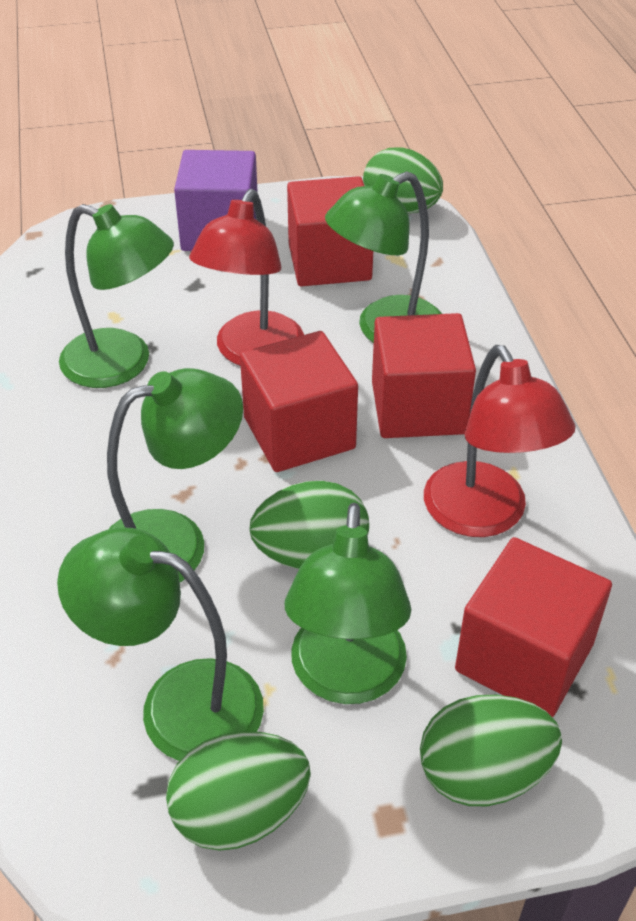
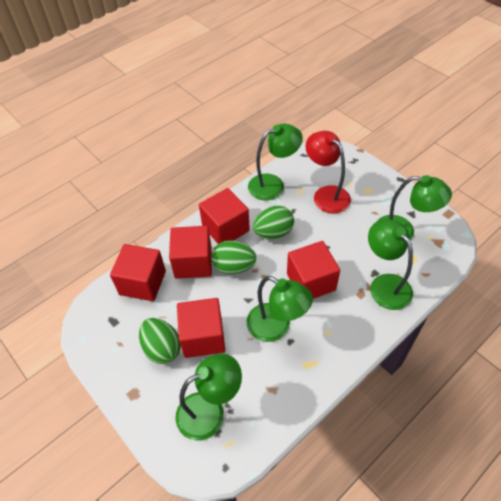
green egg: 4 -> 3
purple cube: 1 -> 0
red cube: 4 -> 5
red lamp: 2 -> 1

